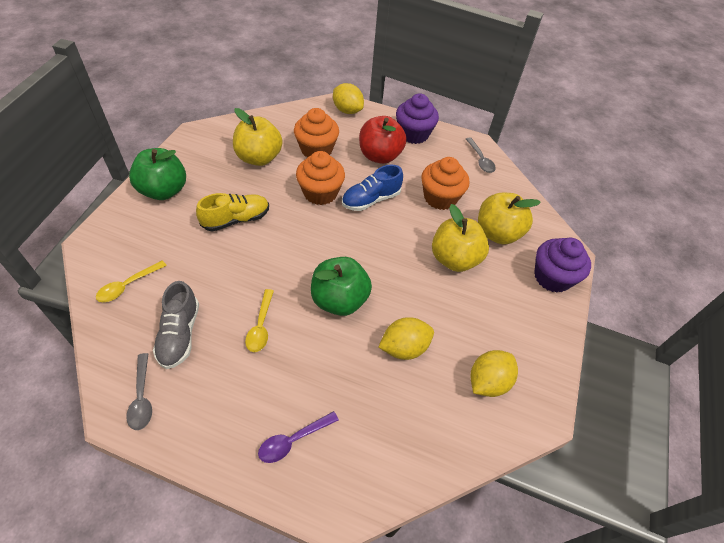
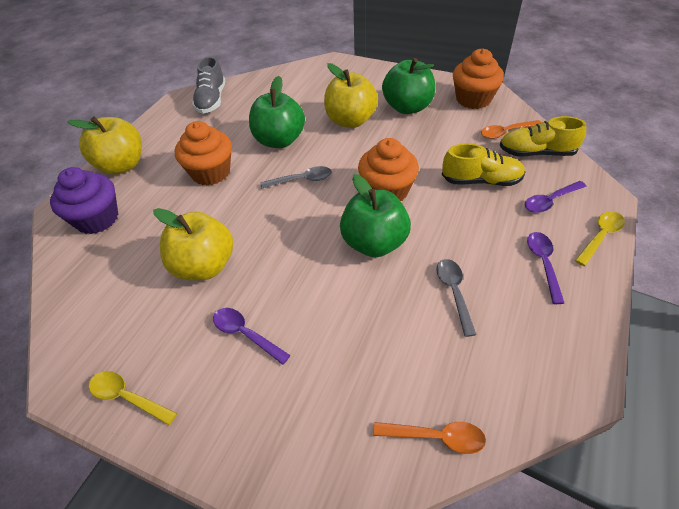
blue shoe: 1 -> 0
green apple: 2 -> 3
orange spoon: 0 -> 2
purple cupcake: 2 -> 1
purple spoon: 1 -> 3
red apple: 1 -> 0
yellow lemon: 3 -> 0
yellow shoe: 1 -> 2

